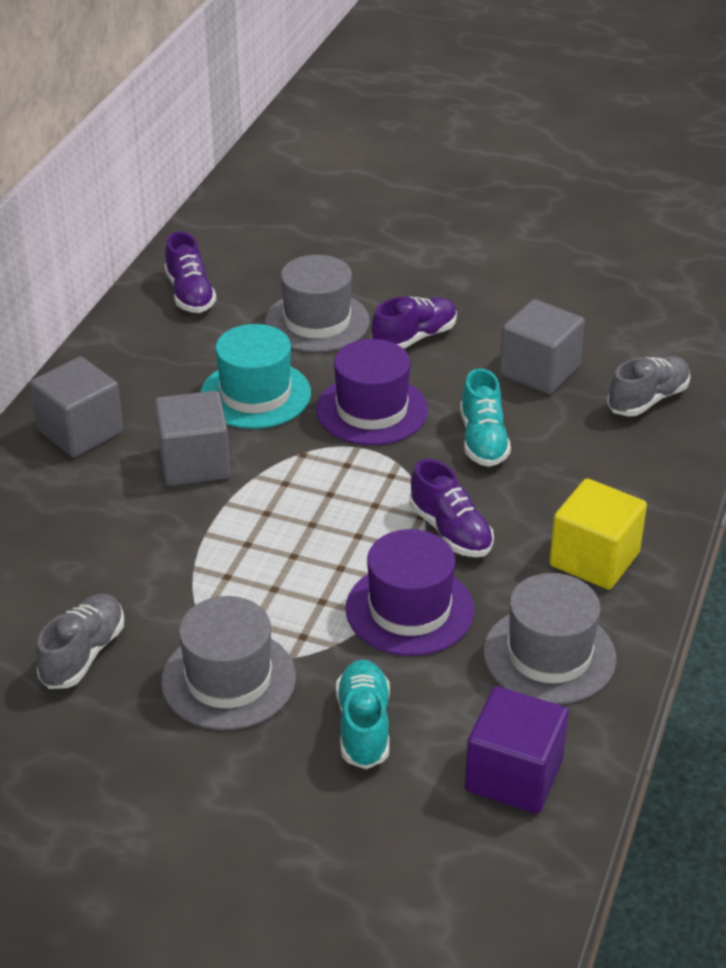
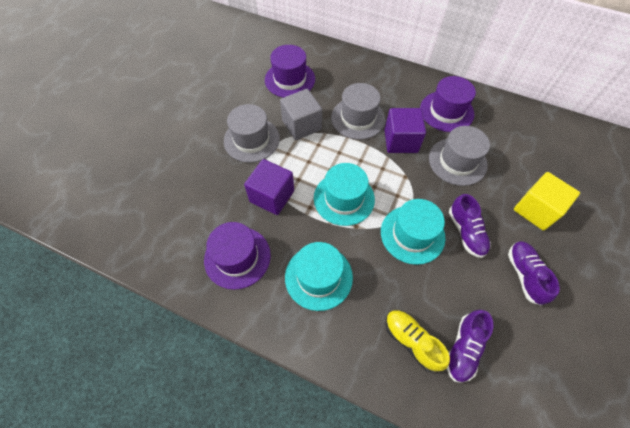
grey cube: 3 -> 1
grey shoe: 2 -> 0
purple cube: 1 -> 2
purple hat: 2 -> 3
turquoise hat: 1 -> 3
turquoise shoe: 2 -> 0
yellow shoe: 0 -> 1

